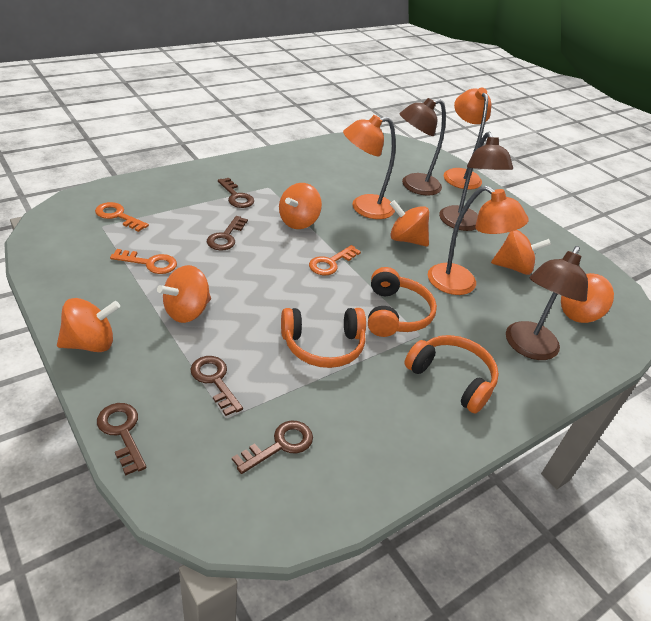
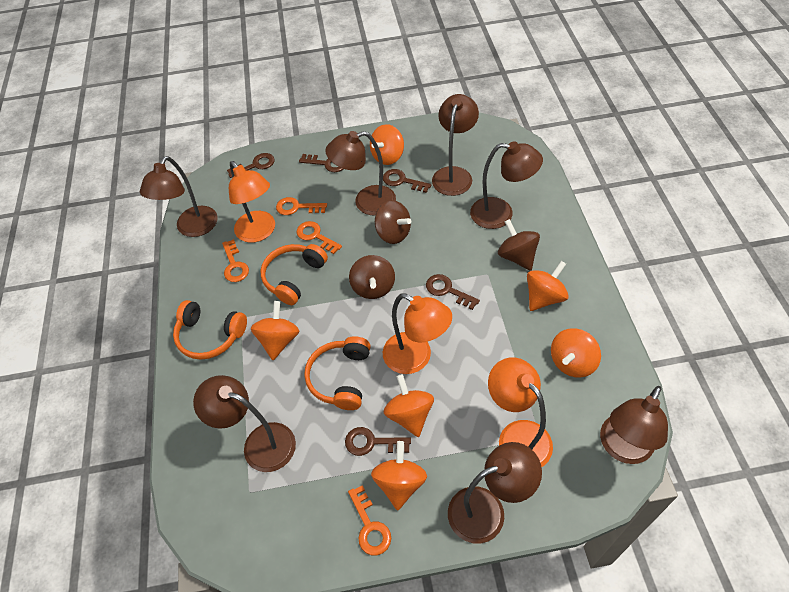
brown lamp: 3 -> 7
brown spinning top: 0 -> 3
orange key: 3 -> 4

